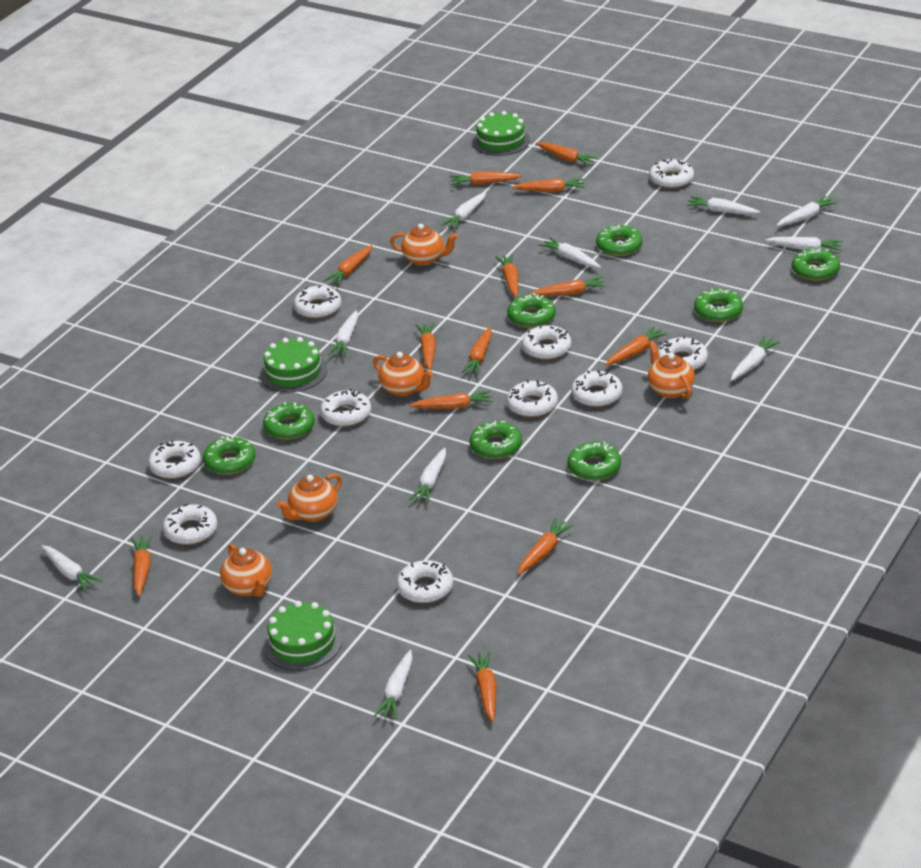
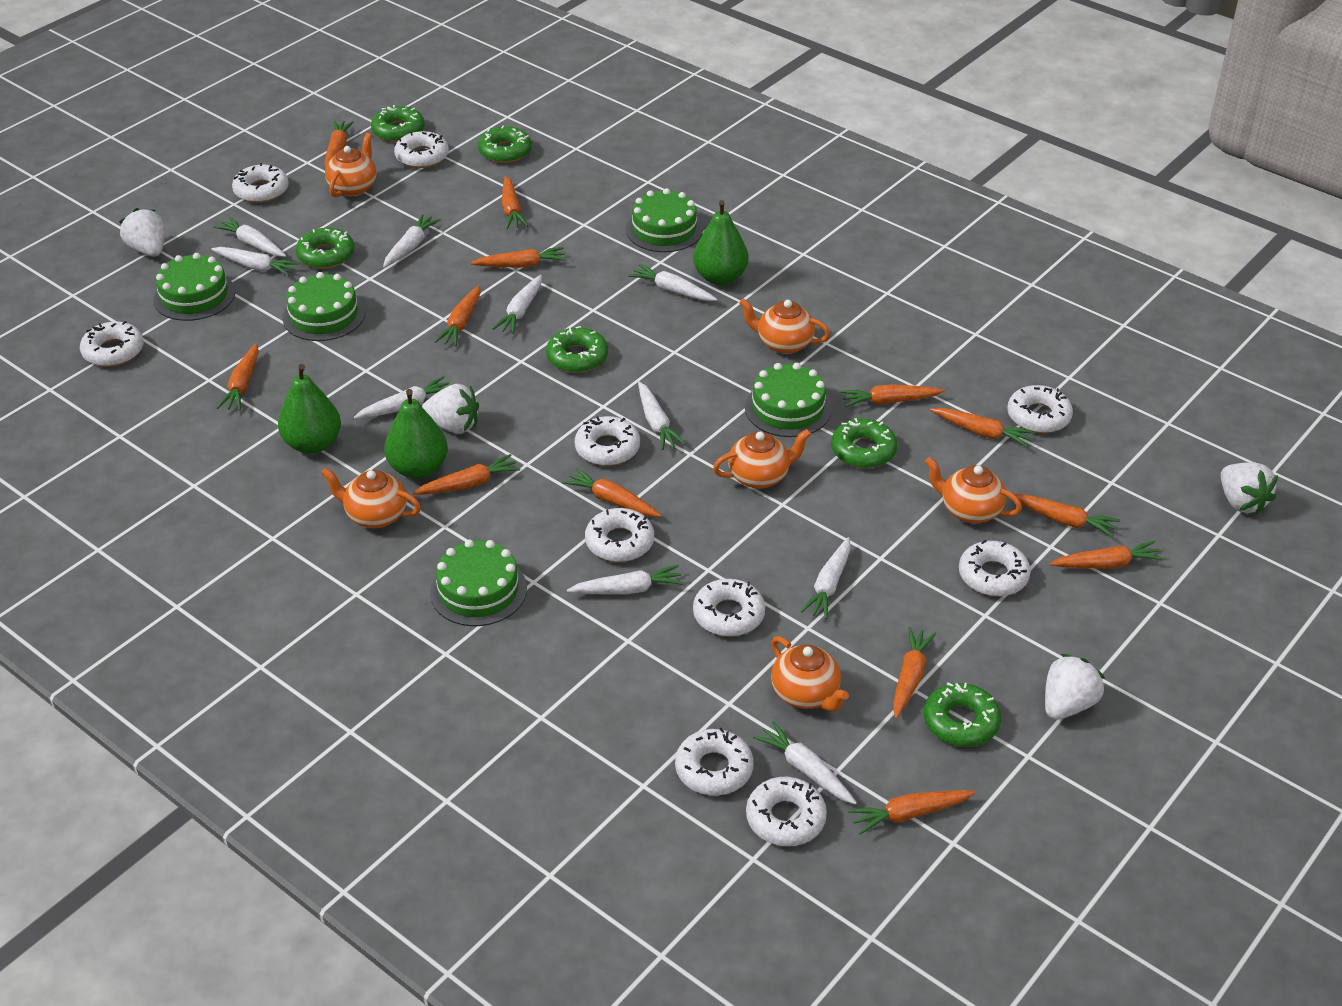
green cake: 3 -> 5
green donut: 8 -> 6
green pear: 0 -> 3
orange teapot: 5 -> 6
white strawberry: 0 -> 4

